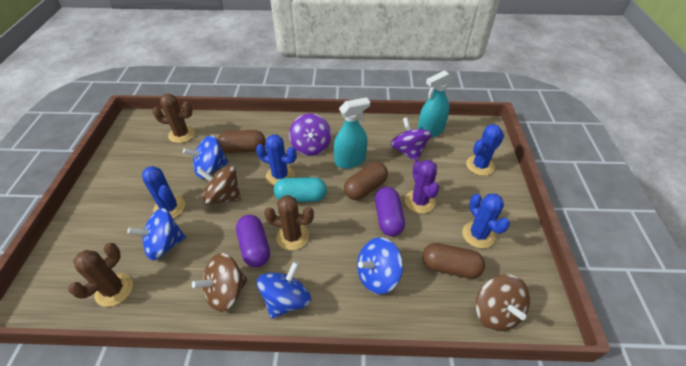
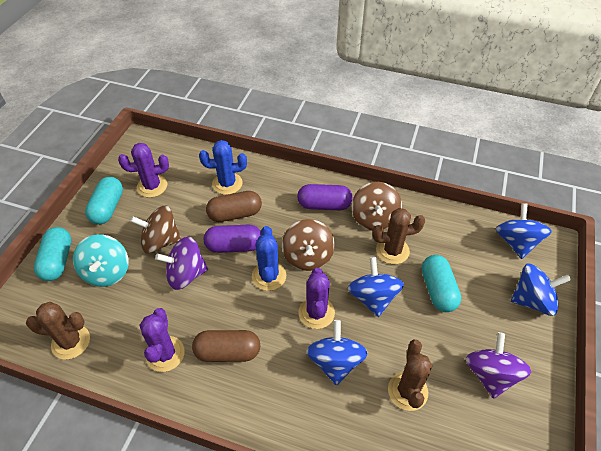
blue cactus: 4 -> 2
brown capsule: 3 -> 2
purple cactus: 1 -> 3
turquoise capsule: 1 -> 3
turquoise spinning top: 0 -> 1
turquoise spray bottle: 2 -> 0

